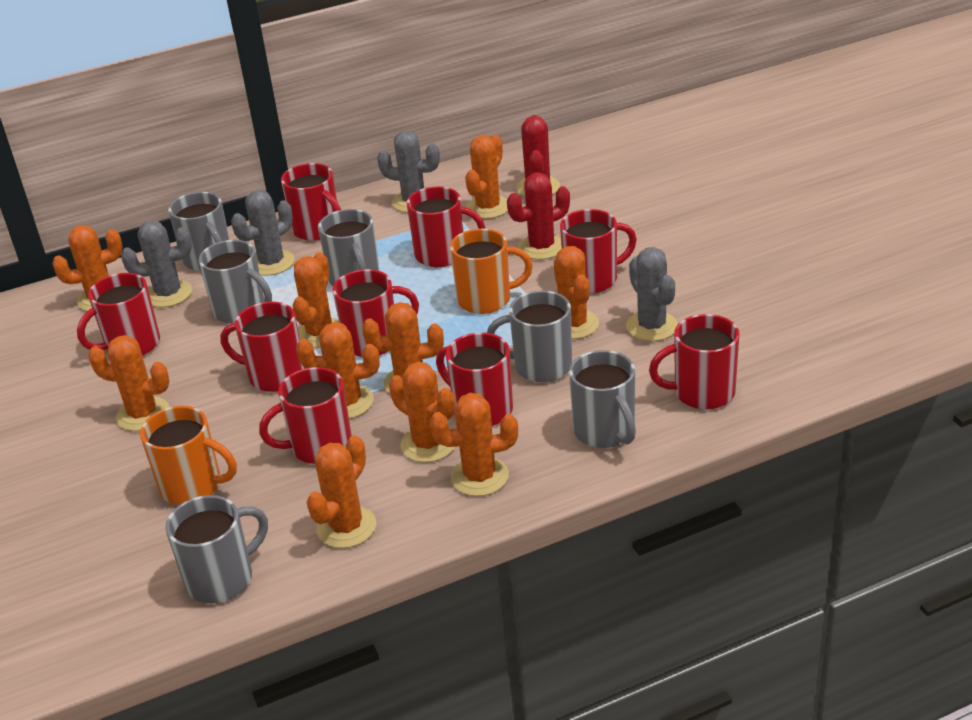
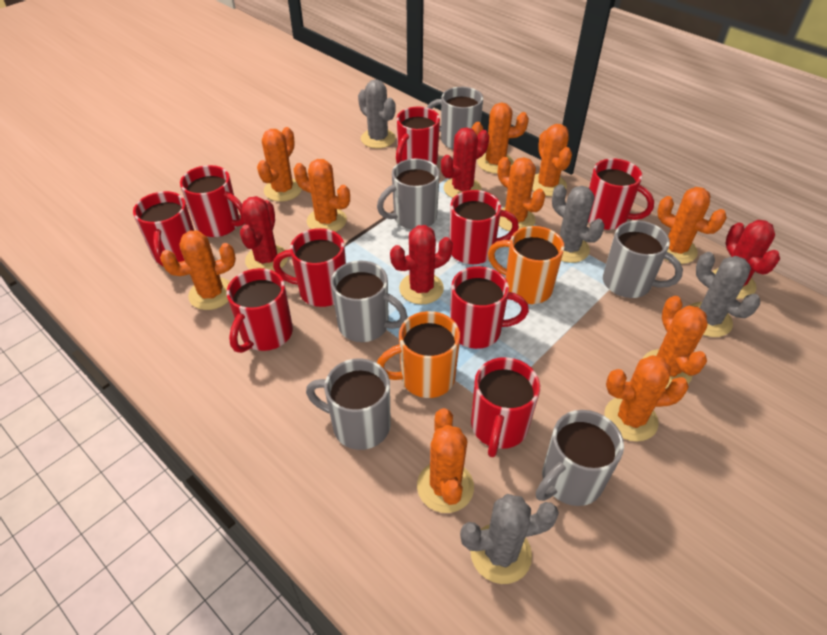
red cactus: 2 -> 4

